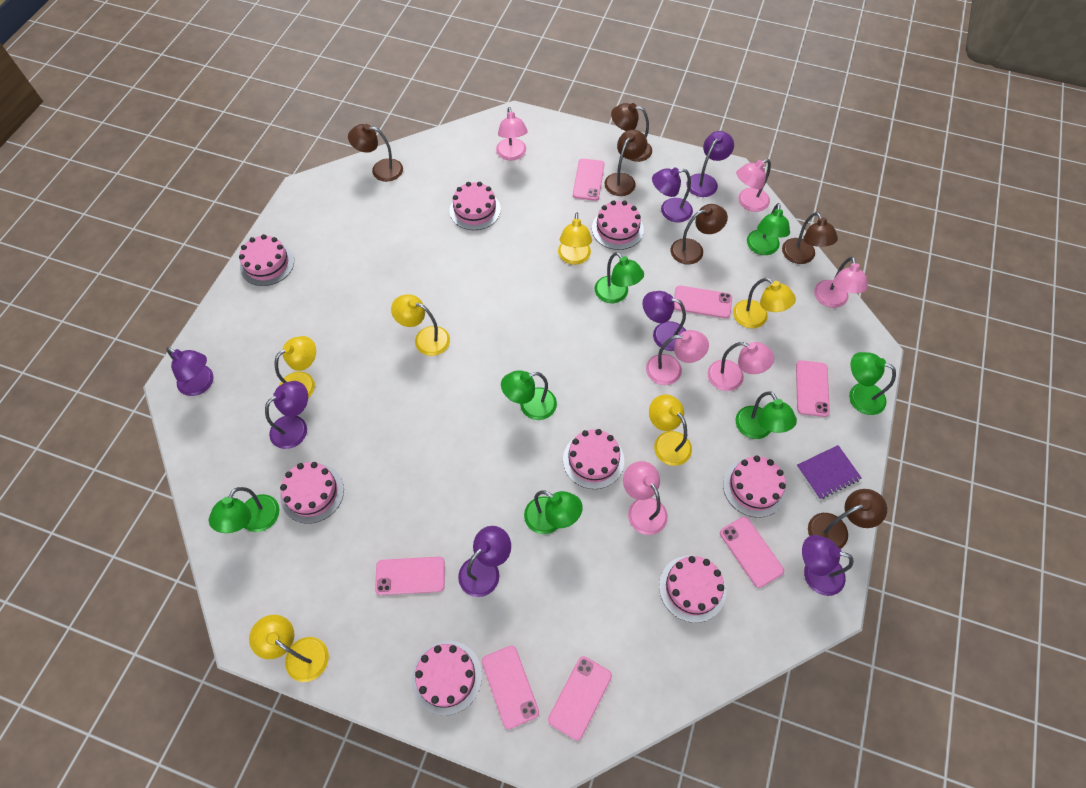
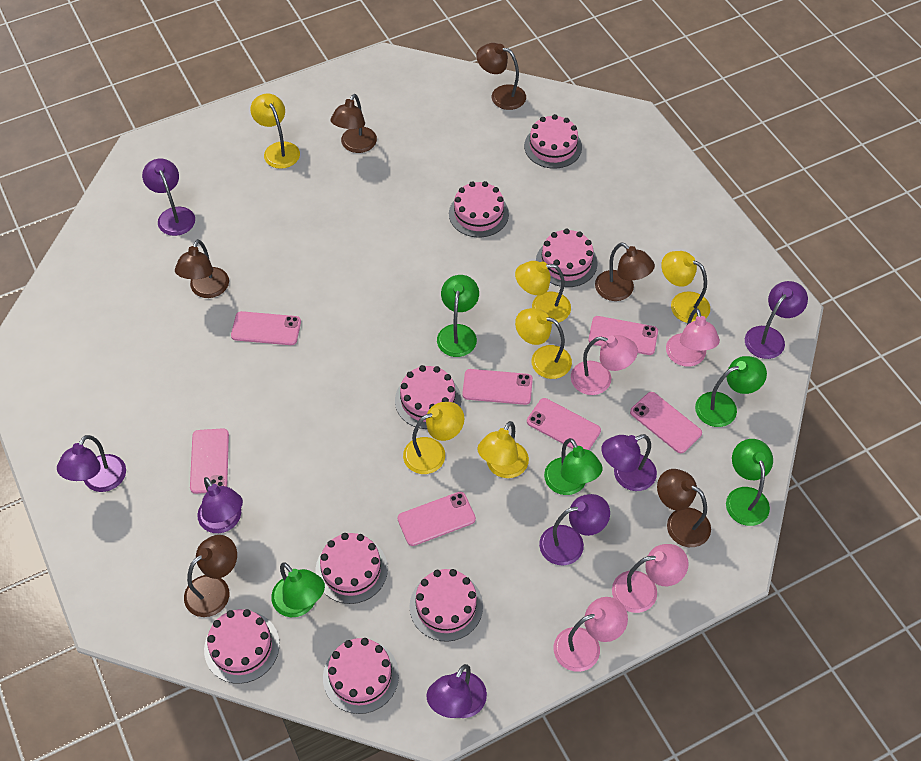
green lamp: 7 -> 5
pink lamp: 6 -> 4
purple notebook: 1 -> 0

